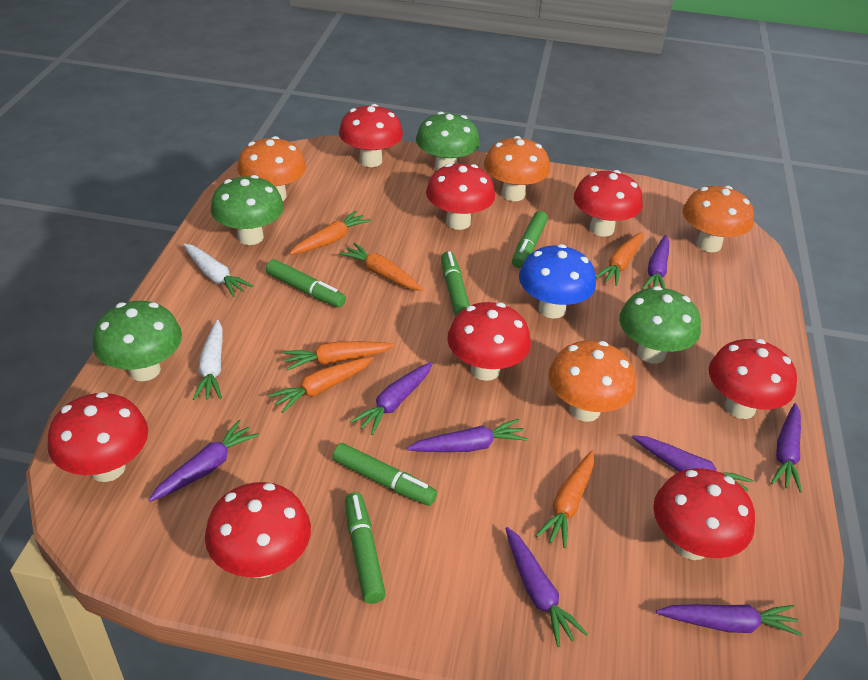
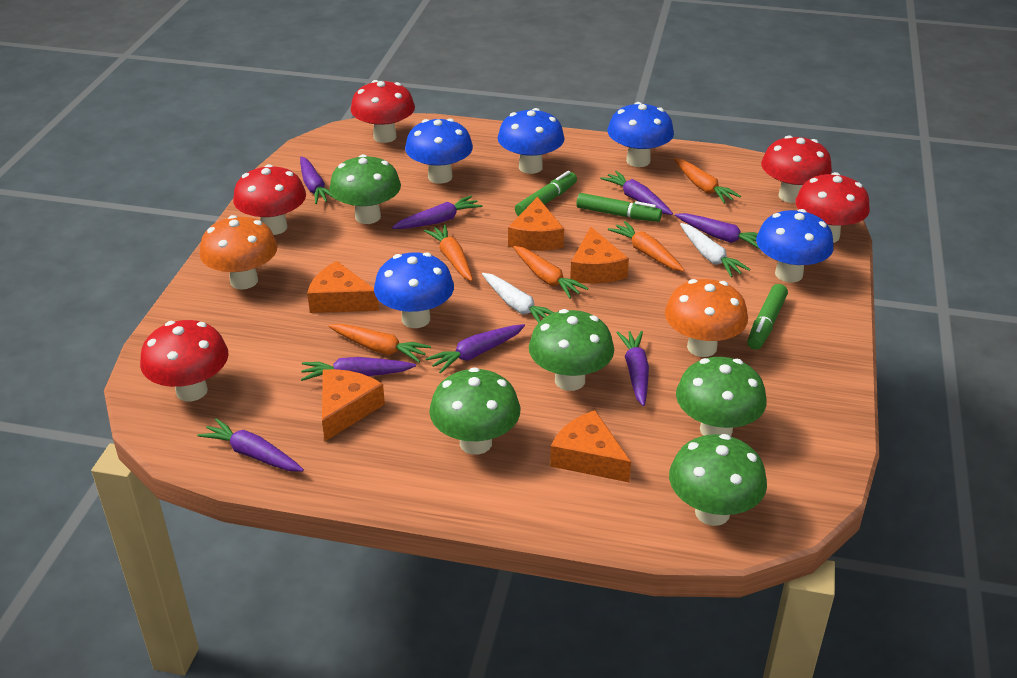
blue mushroom: 1 -> 5
green marker: 5 -> 3
green mushroom: 4 -> 5
orange carrot: 6 -> 5
orange cheese: 0 -> 5
orange mushroom: 4 -> 2
red mushroom: 8 -> 5

